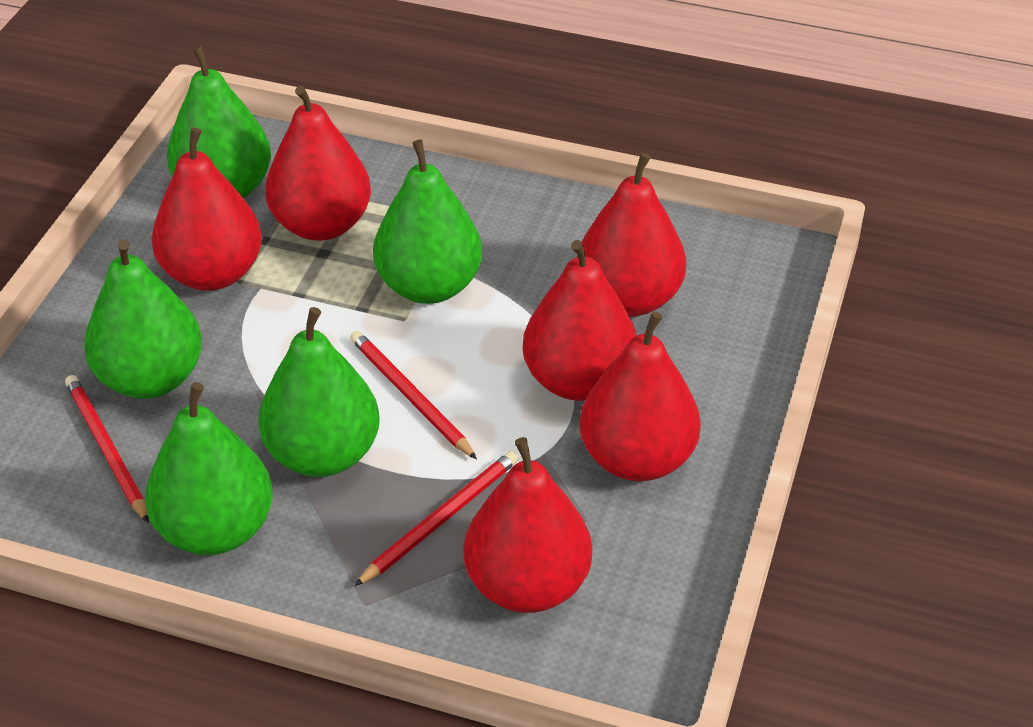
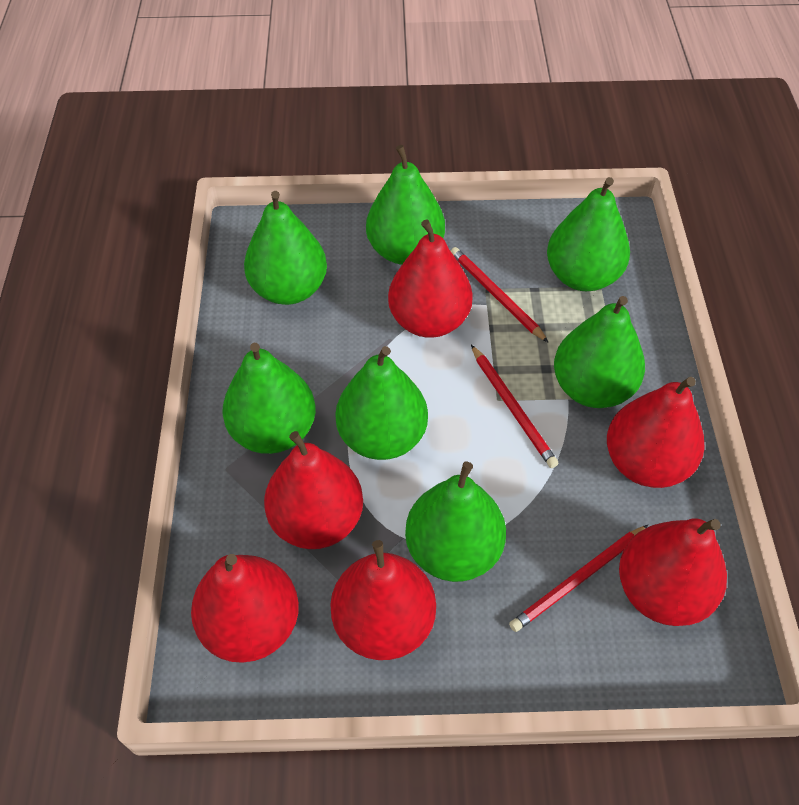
green pear: 5 -> 7

